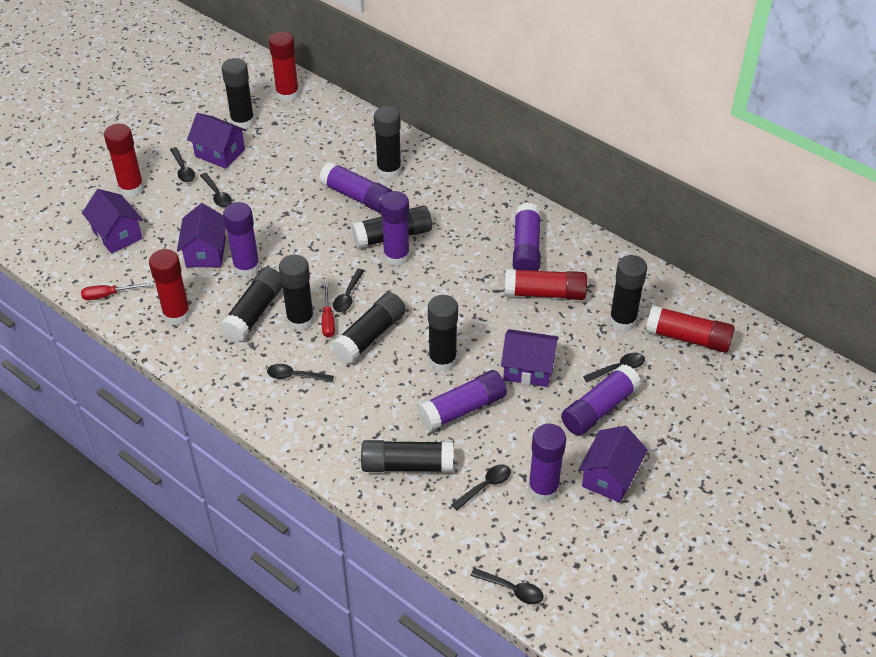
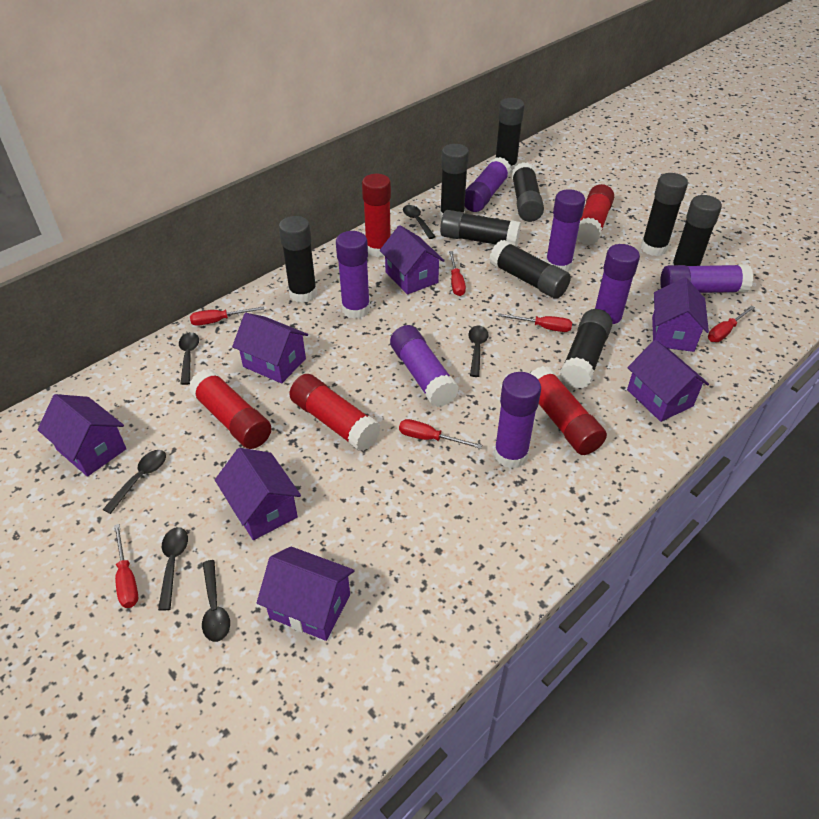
black spoon: 7 -> 6
purple house: 5 -> 7
red screwdriver: 2 -> 6

